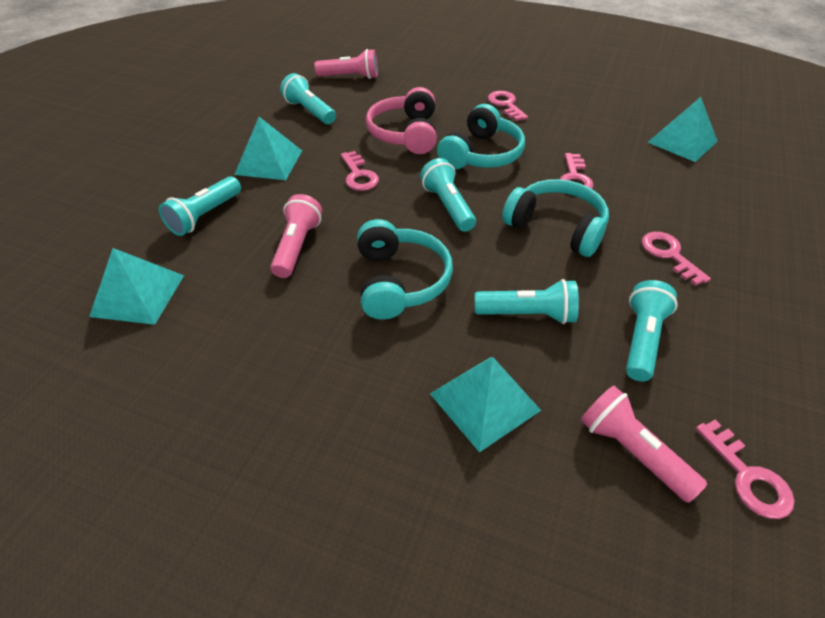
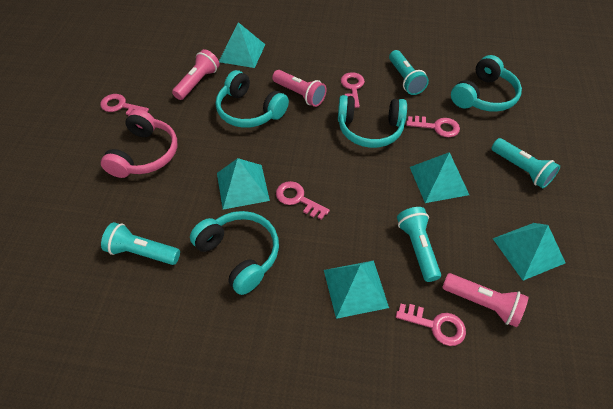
turquoise flashlight: 5 -> 4
turquoise headphones: 3 -> 4
turquoise pyramid: 4 -> 5

